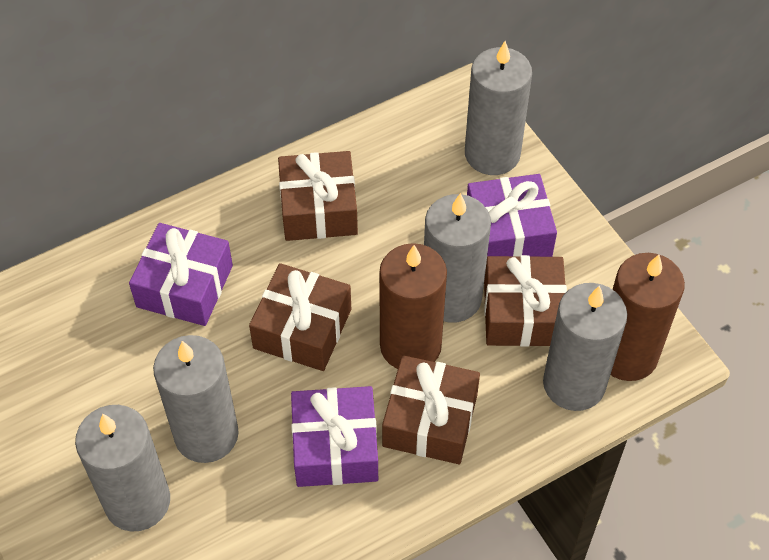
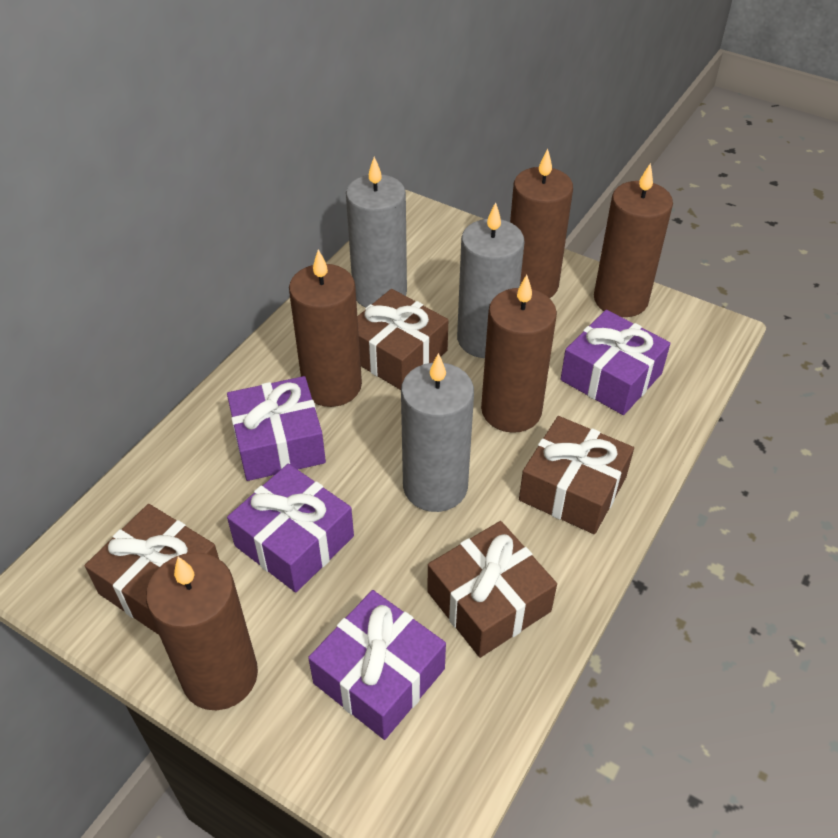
brown candle: 2 -> 5
grey candle: 5 -> 3
purple gift: 3 -> 4

